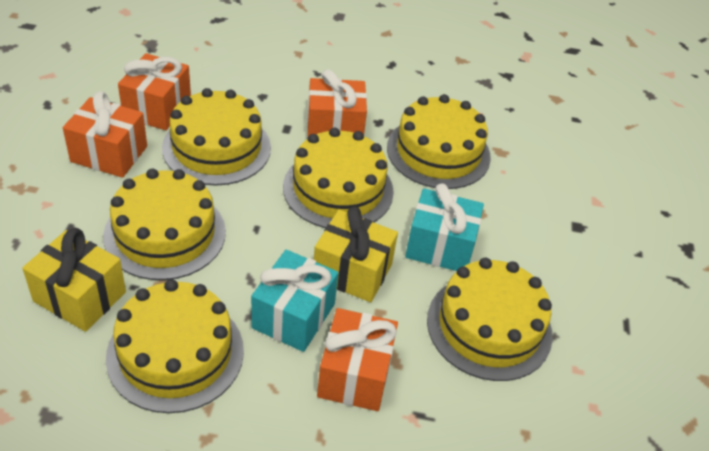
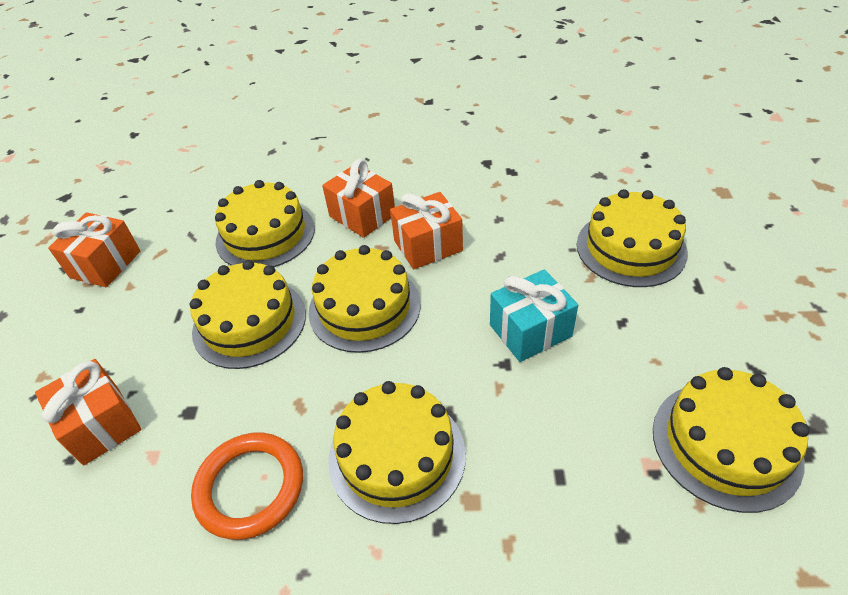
orange ring: 0 -> 1
turquoise gift: 2 -> 1
yellow gift: 2 -> 0

